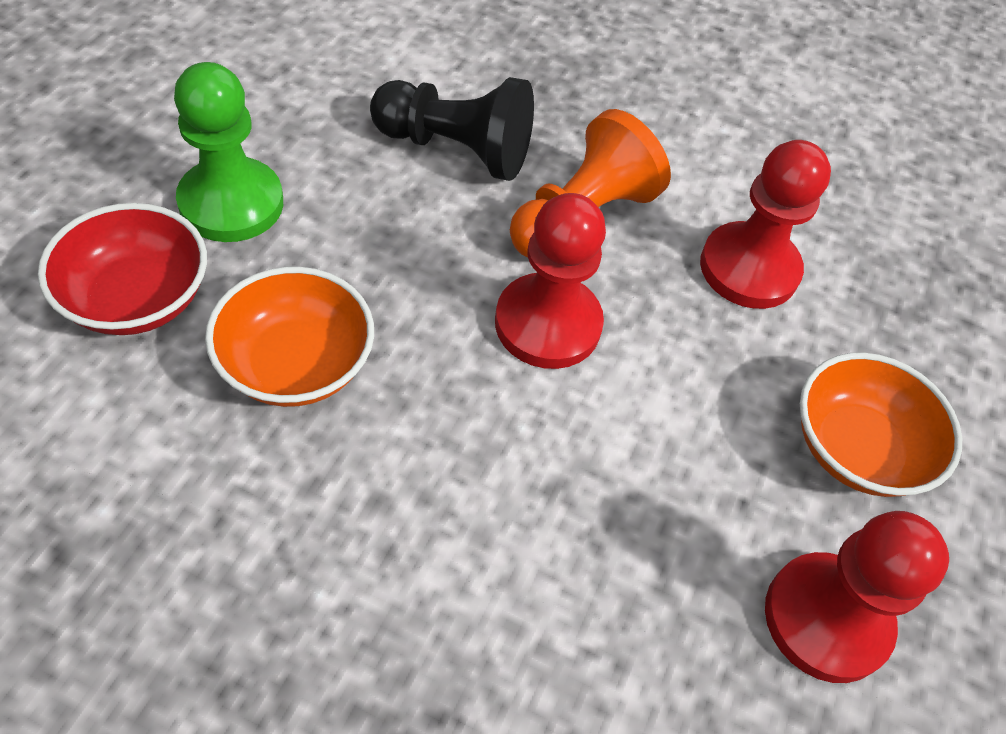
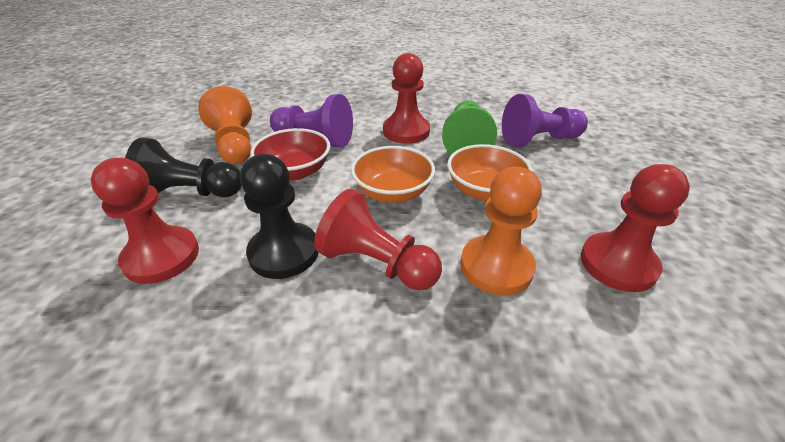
black pawn: 1 -> 2
orange pawn: 1 -> 2
purple pawn: 0 -> 2
red pawn: 3 -> 4

